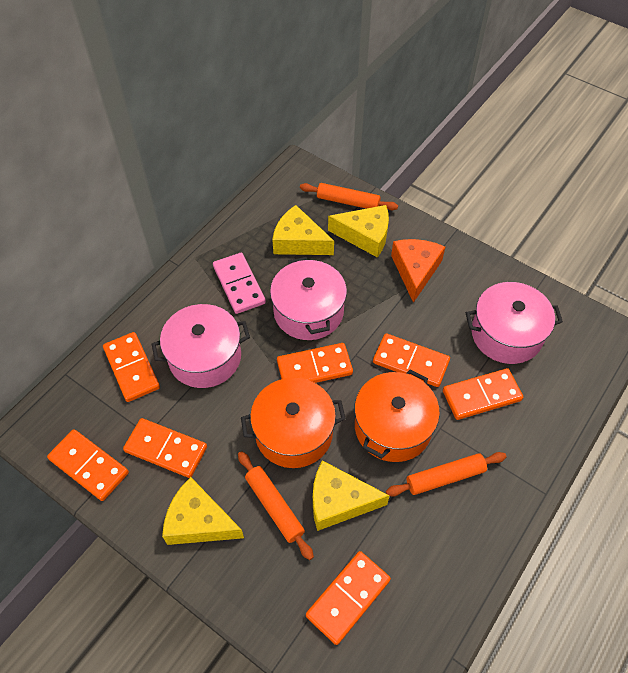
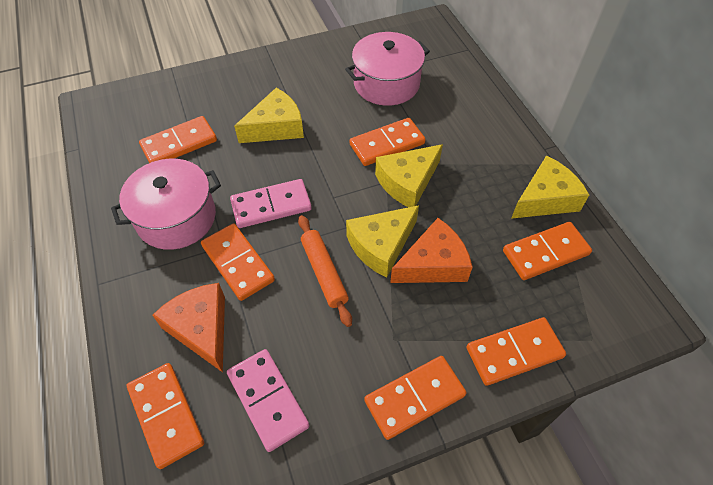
orange cheese: 1 -> 2
orange pot: 2 -> 0
orange rolling pin: 3 -> 1
pink domino: 1 -> 2
pink pot: 3 -> 2

